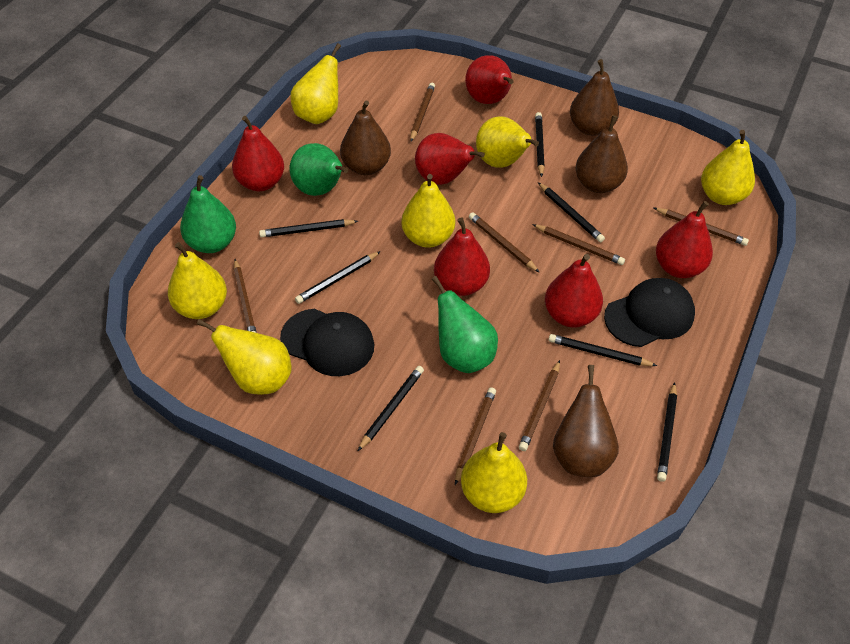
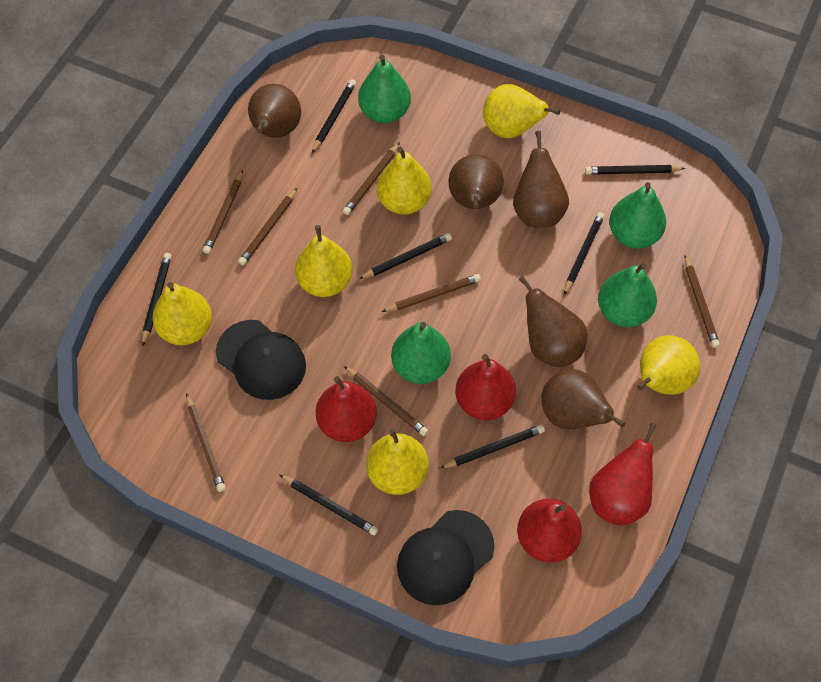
brown pear: 4 -> 5
green pear: 3 -> 4
red pear: 6 -> 4
yellow pear: 7 -> 6

